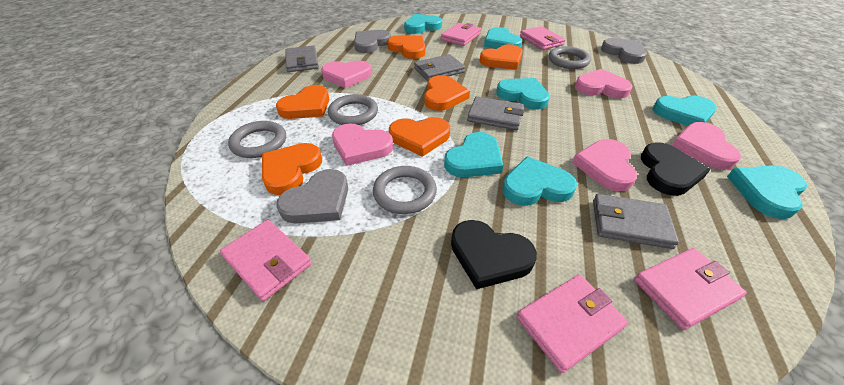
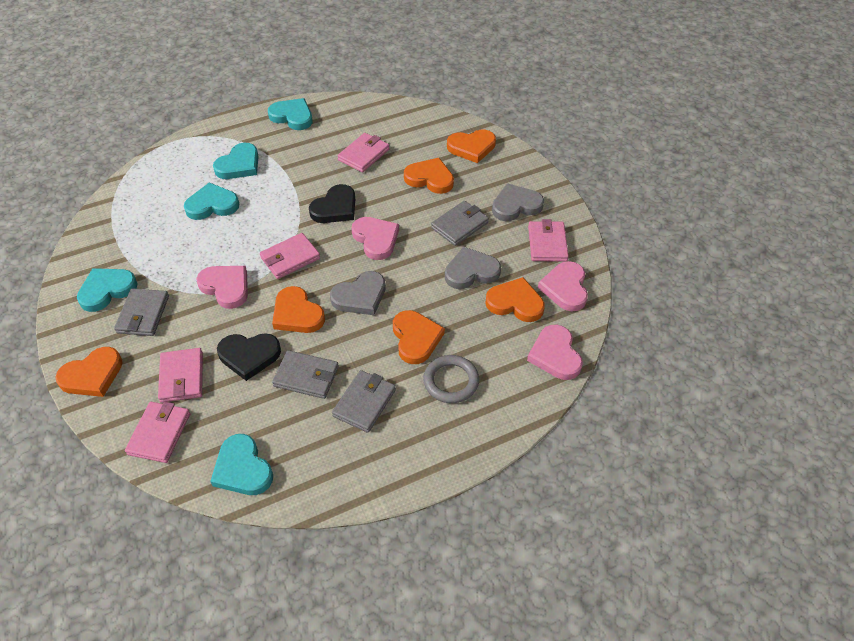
grey ring: 4 -> 1
pink heart: 5 -> 4
turquoise heart: 7 -> 5

